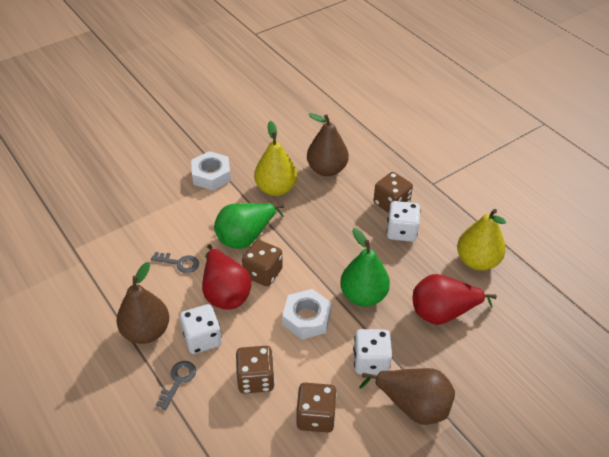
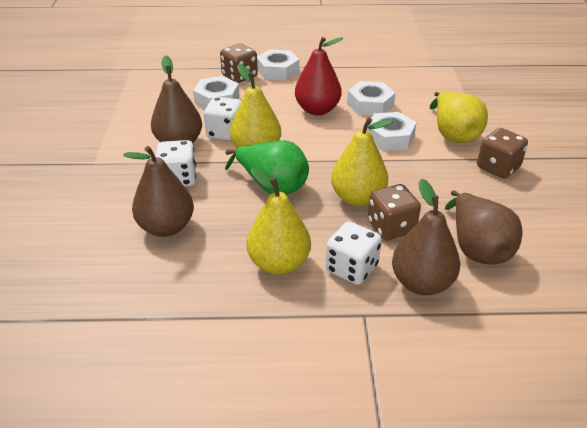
brown dice: 4 -> 3
brown pear: 3 -> 4
green pear: 2 -> 1
grey key: 2 -> 0
red pear: 2 -> 1
white nut: 2 -> 4
yellow pear: 2 -> 4

